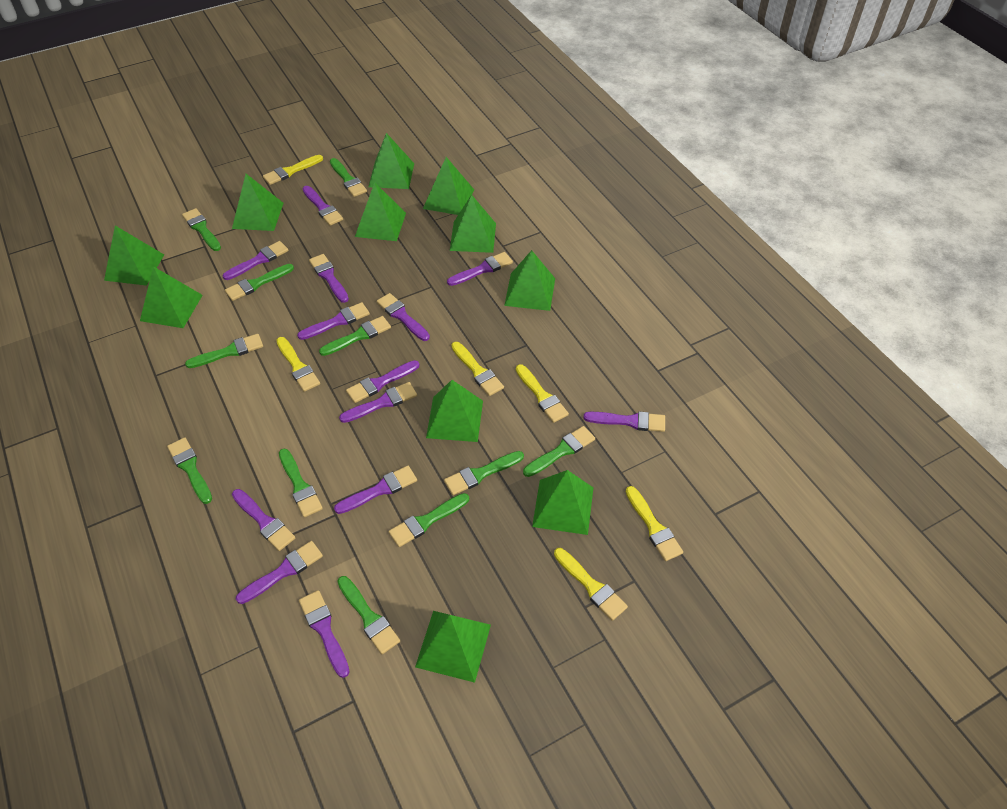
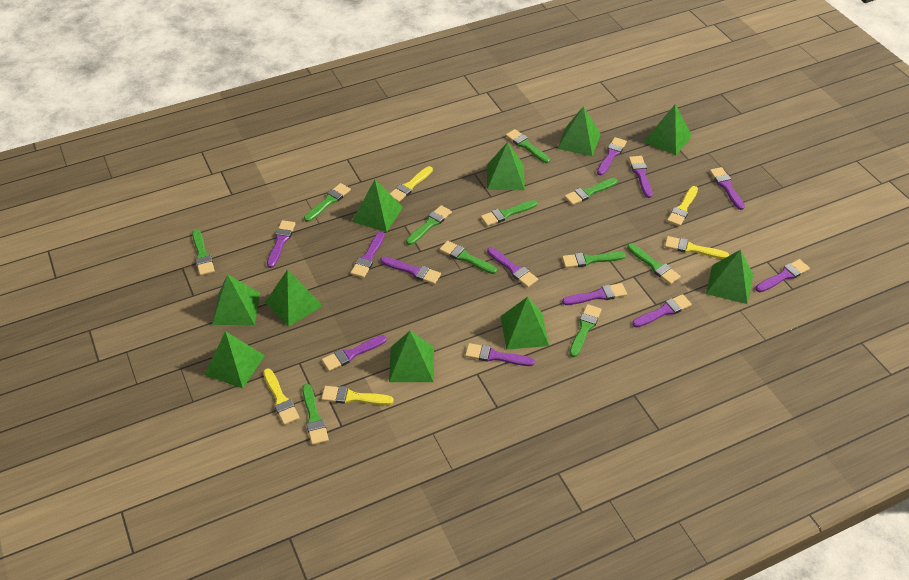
green pyramid: 11 -> 10
purple brush: 13 -> 12
yellow brush: 6 -> 5

